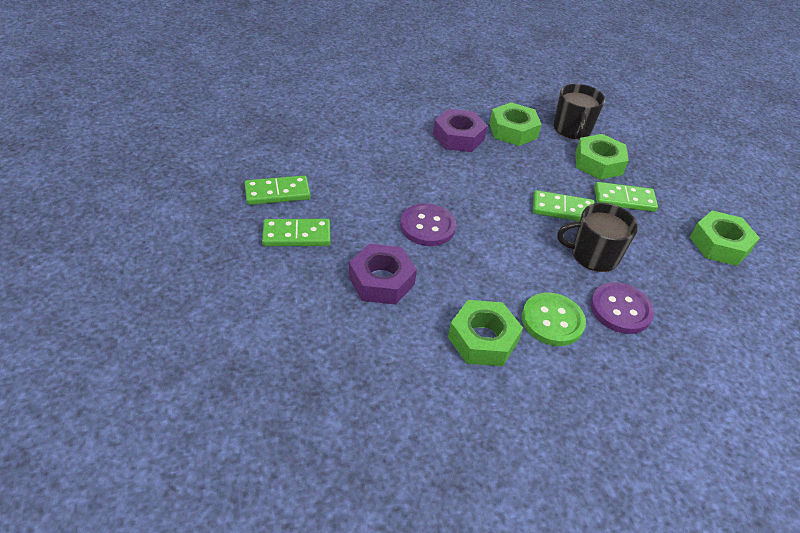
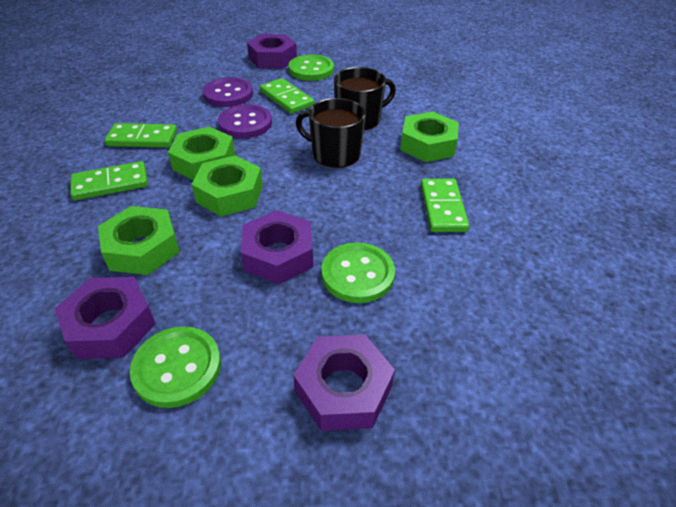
green button: 1 -> 3
purple nut: 2 -> 4

